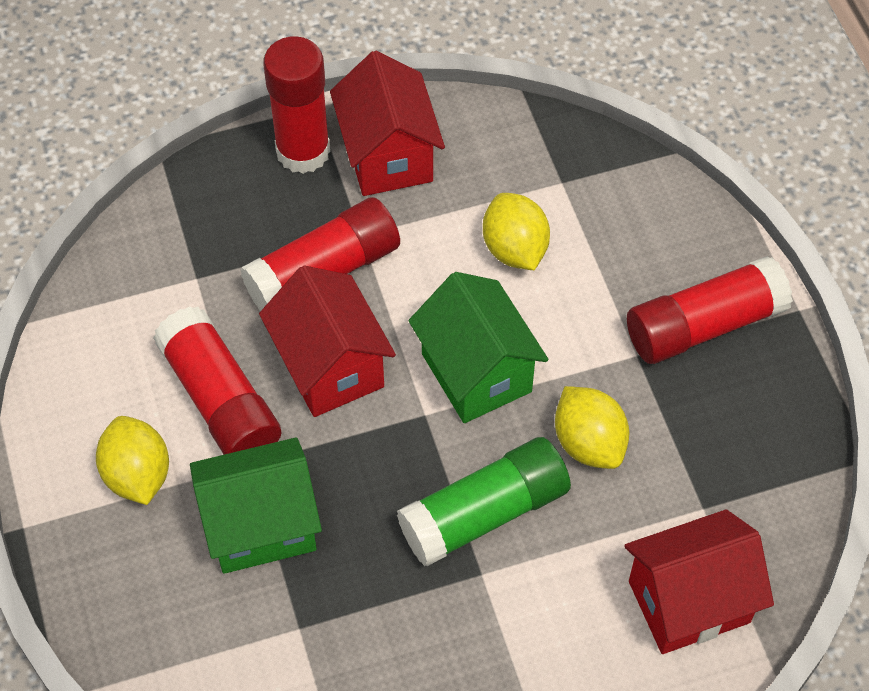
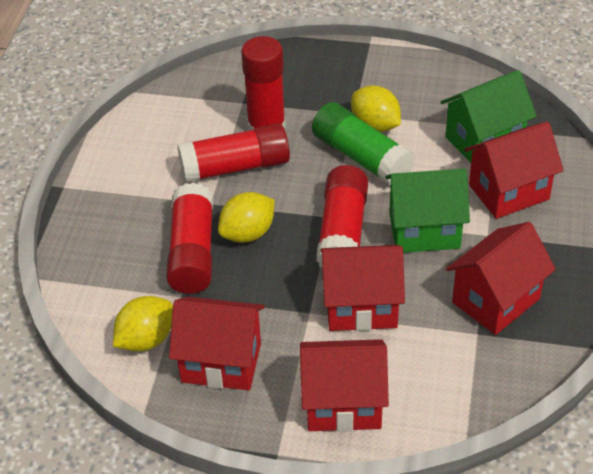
red house: 3 -> 5

